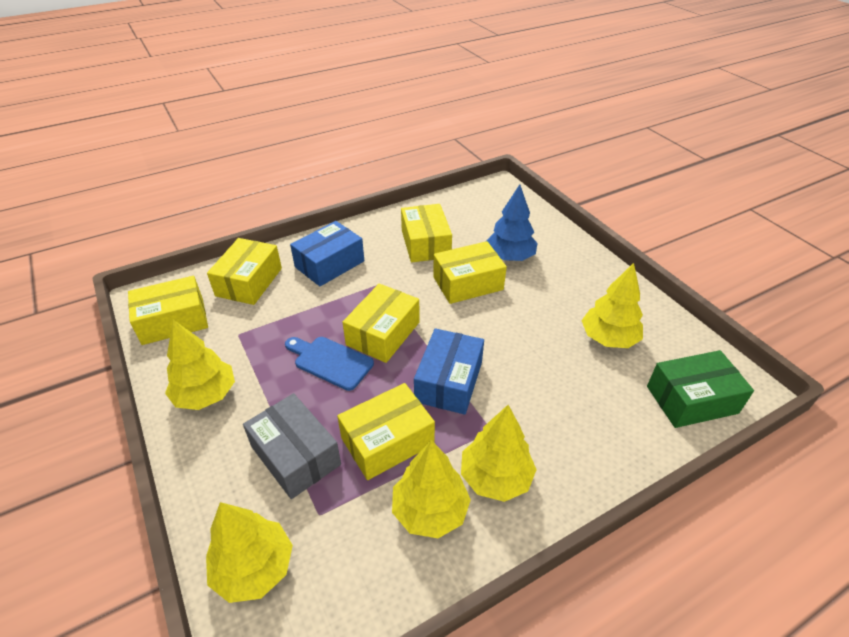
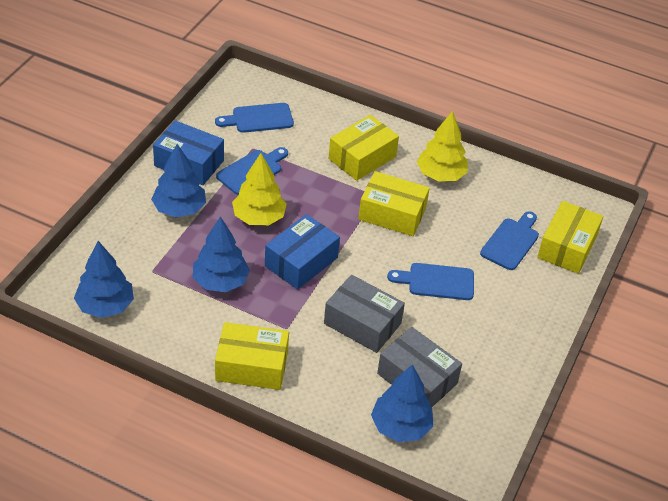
blue cutting board: 1 -> 4
blue tree: 1 -> 4
green box: 1 -> 0
grey box: 1 -> 2
yellow box: 6 -> 4
yellow tree: 5 -> 2

